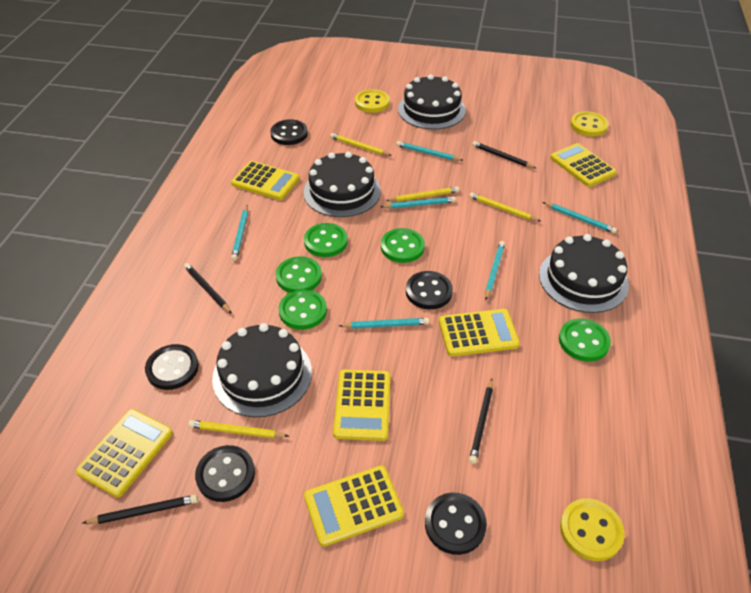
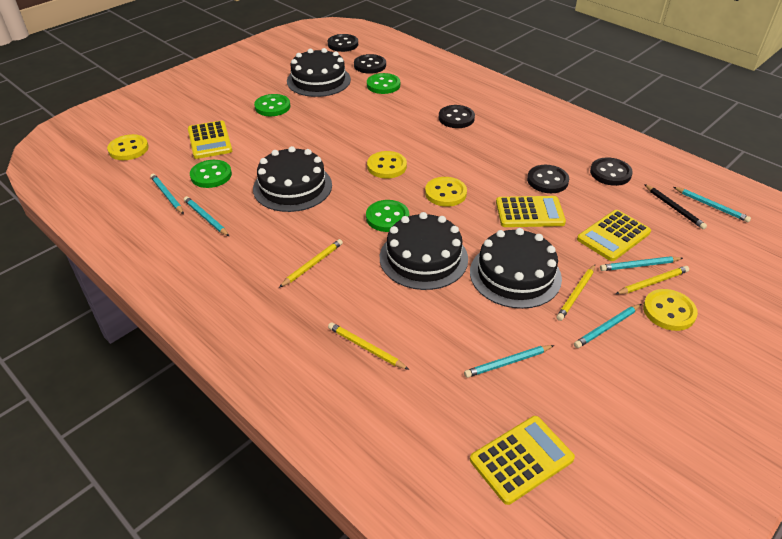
black pencil: 4 -> 1
green button: 5 -> 4
yellow button: 3 -> 4
yellow calculator: 6 -> 4

